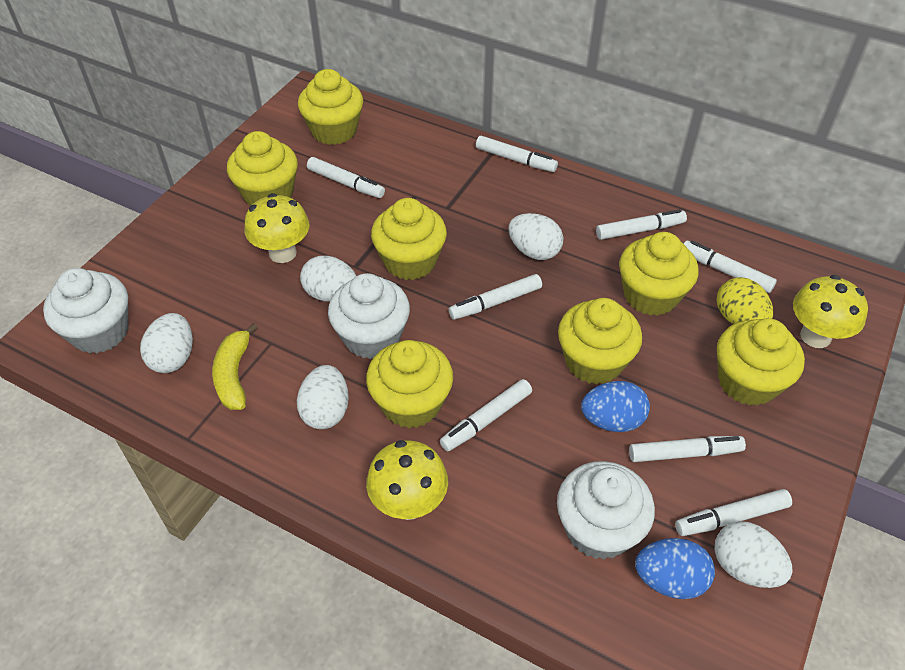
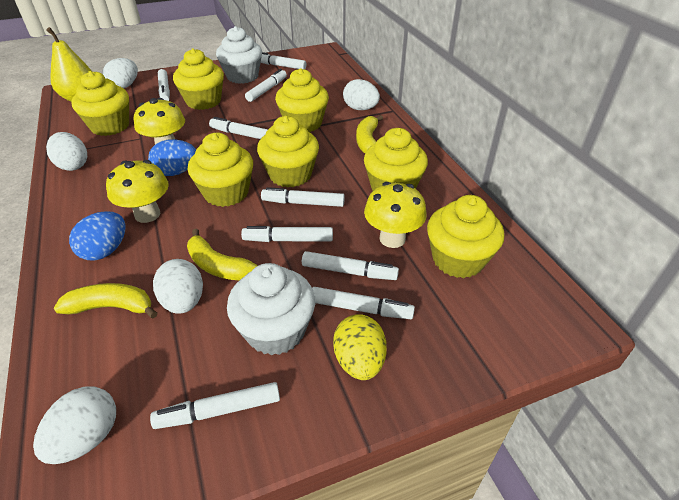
white cupcake: 3 -> 2
white marker: 8 -> 9
yellow banana: 1 -> 3
yellow pear: 0 -> 1

